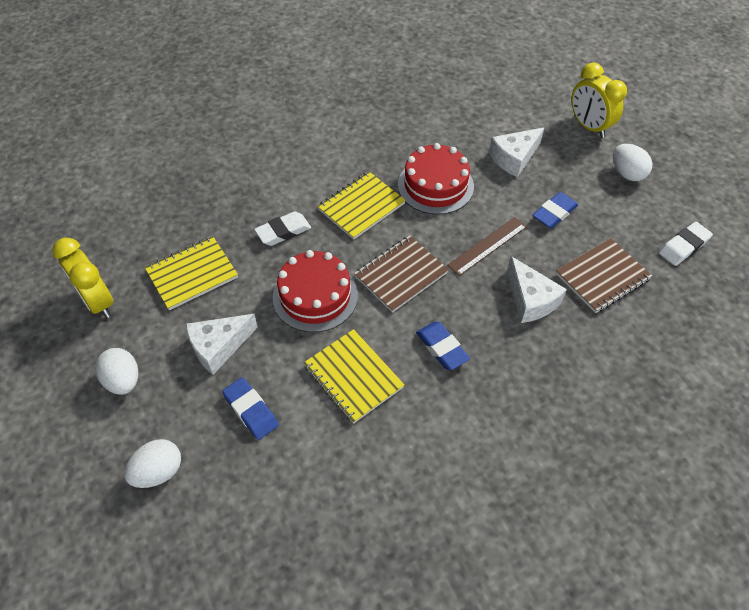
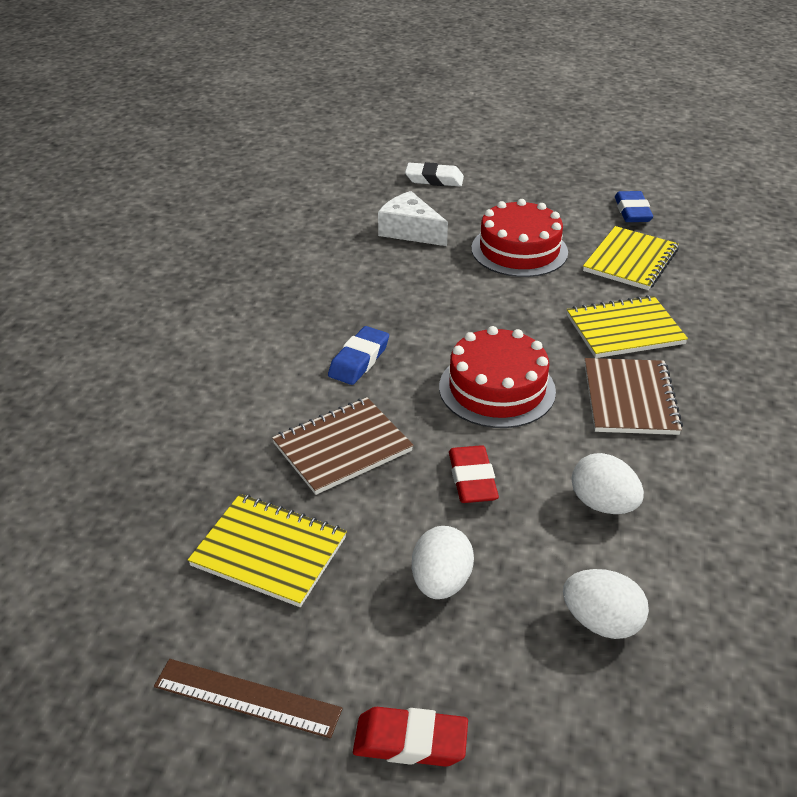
blue eraser: 3 -> 2
red eraser: 0 -> 2
white cheese: 3 -> 1
white eraser: 2 -> 1
yellow clock: 2 -> 0

